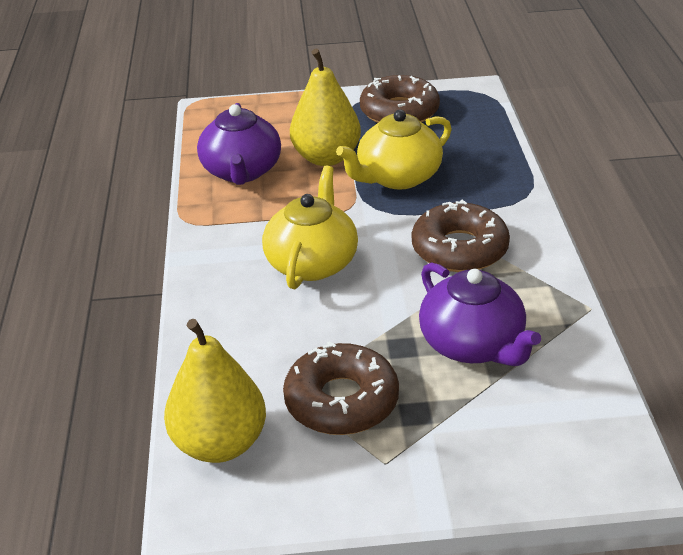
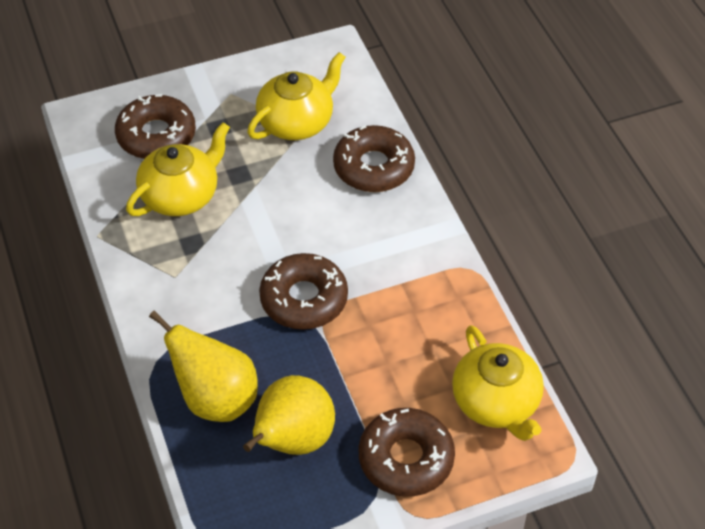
brown donut: 3 -> 4
purple teapot: 2 -> 0
yellow teapot: 2 -> 3

